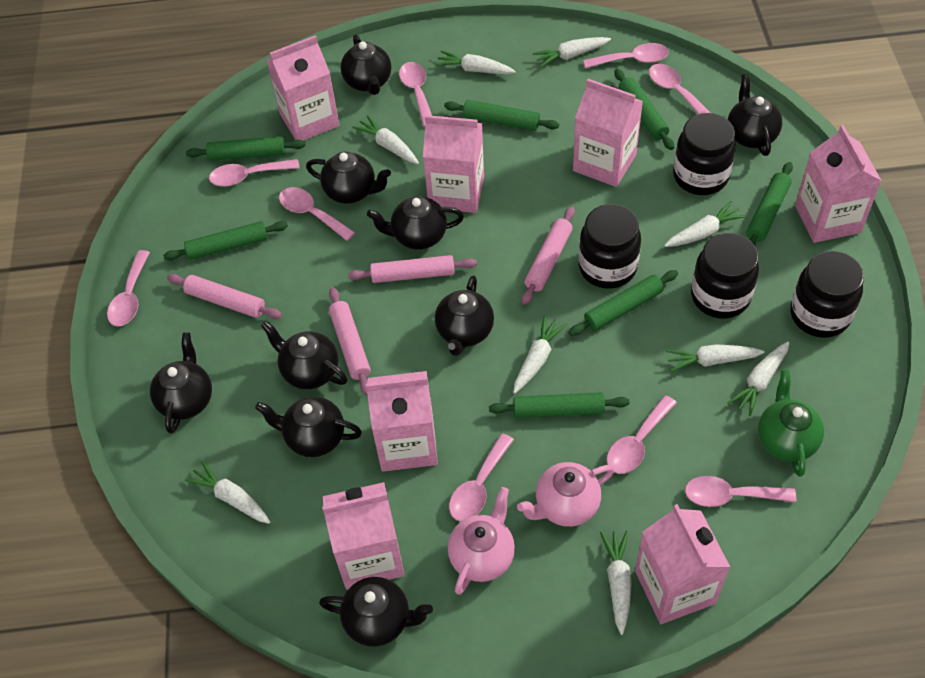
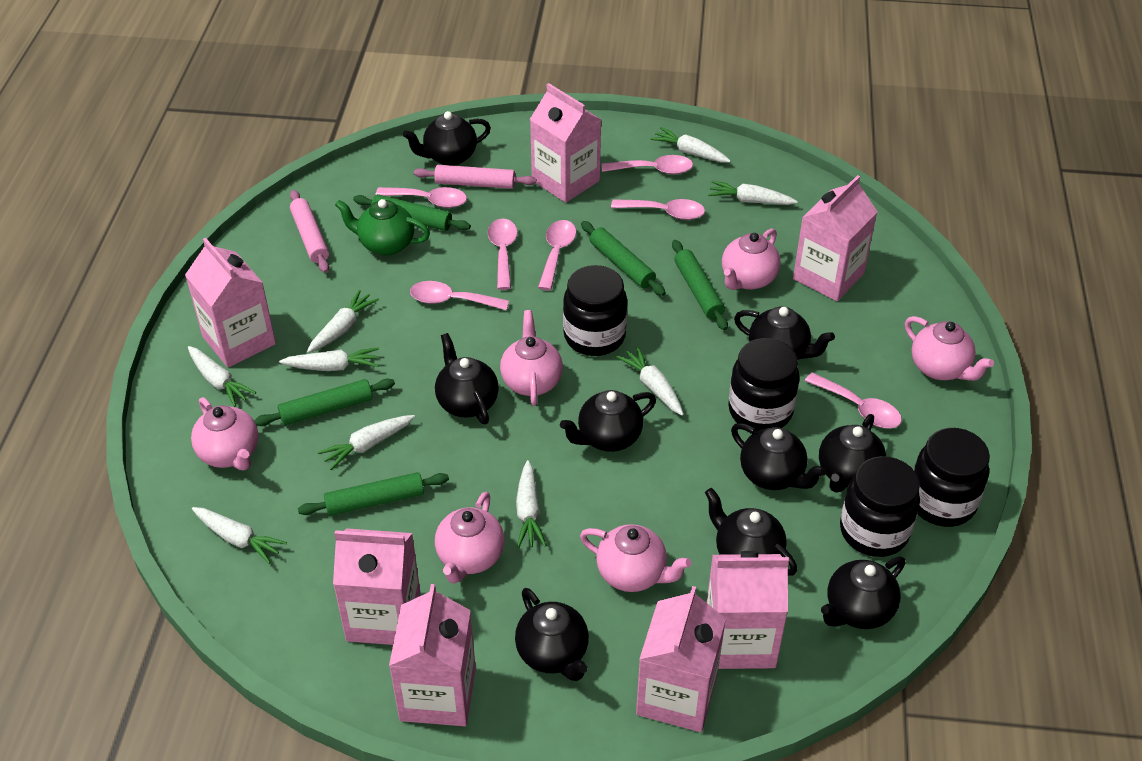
green rolling pin: 7 -> 5
pink rolling pin: 4 -> 2
pink spoon: 9 -> 7
pink teapot: 2 -> 6

